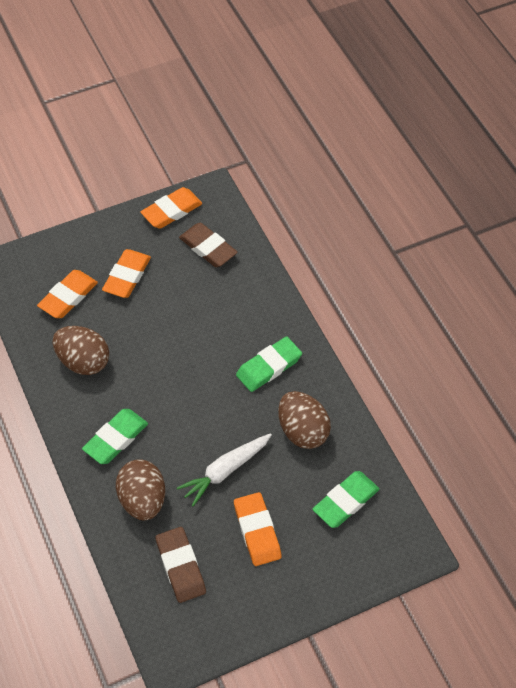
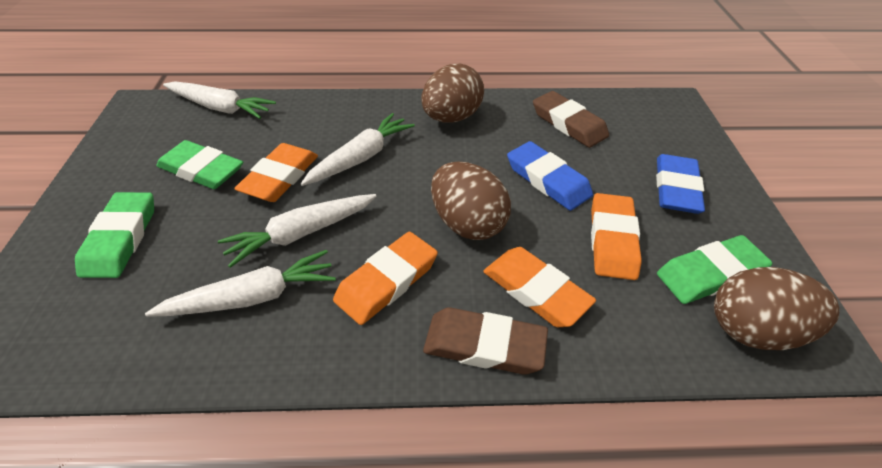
blue eraser: 0 -> 2
white carrot: 1 -> 4

